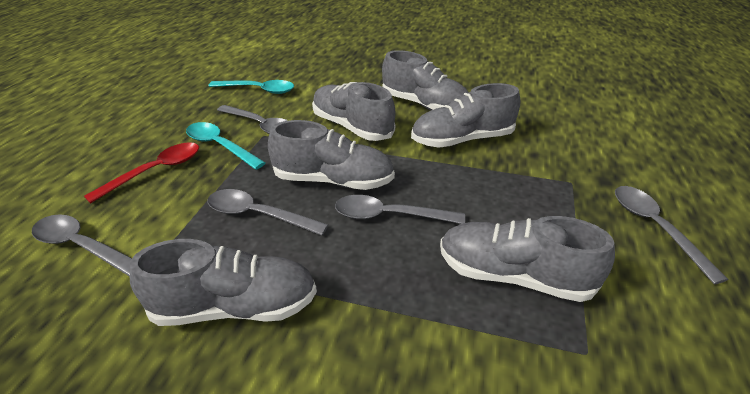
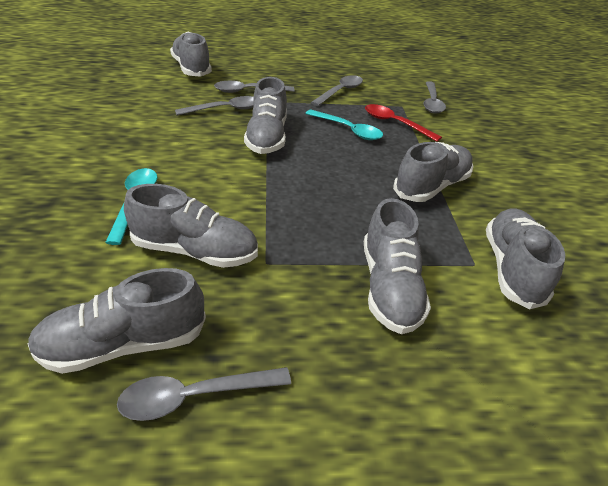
grey shoe: 6 -> 7

